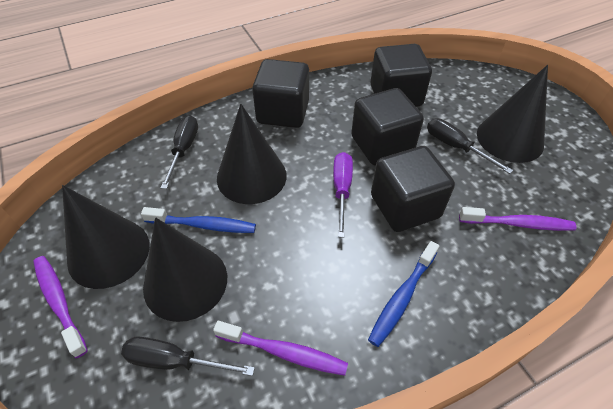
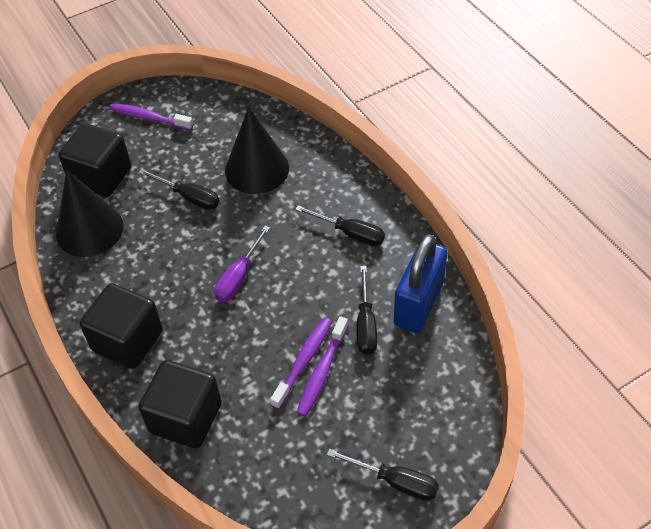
black cone: 4 -> 2
black cube: 4 -> 3
black screwdriver: 3 -> 4
blue padlock: 0 -> 1
blue toothbrush: 2 -> 0

